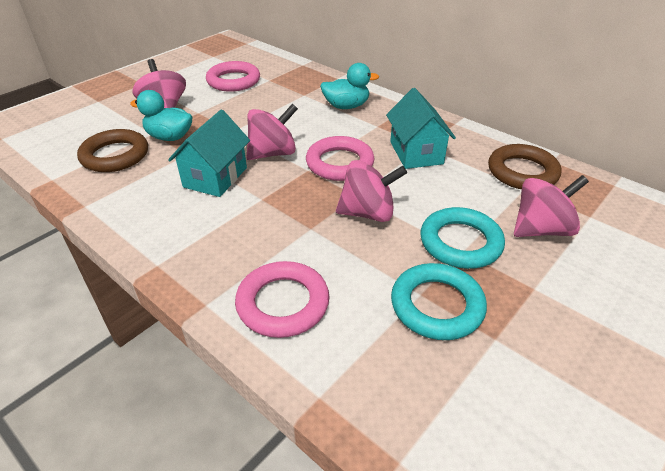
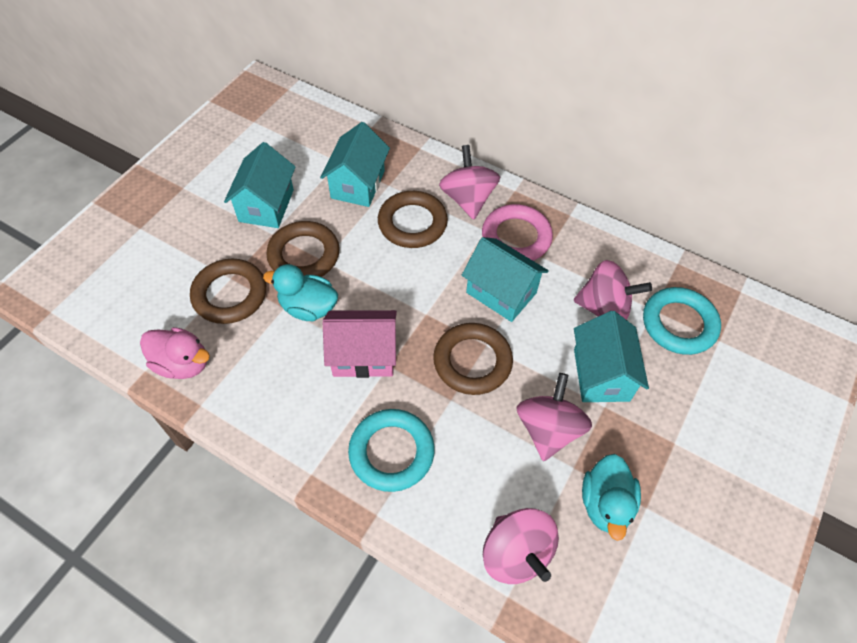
brown ring: 2 -> 4
pink duck: 0 -> 1
pink house: 0 -> 1
pink ring: 3 -> 1
turquoise house: 2 -> 4

